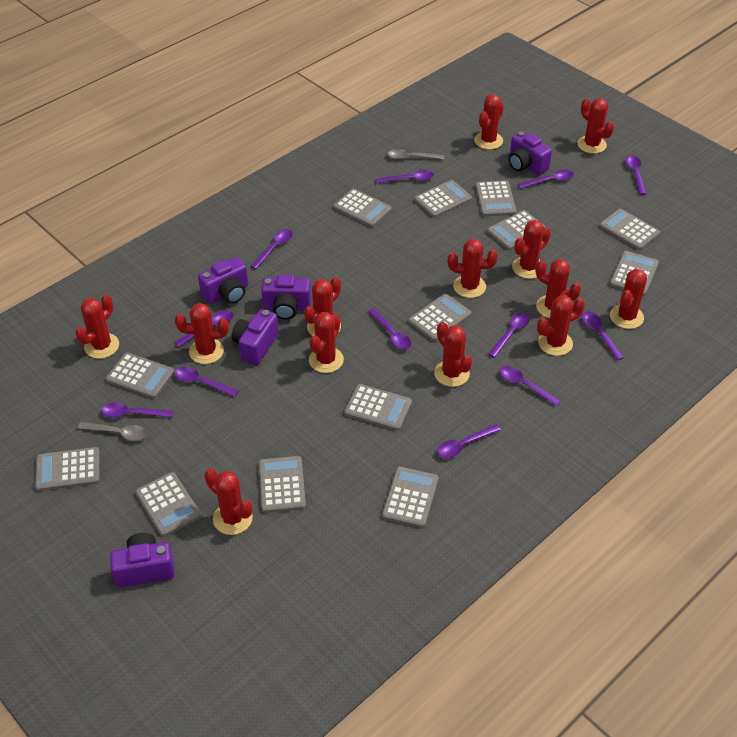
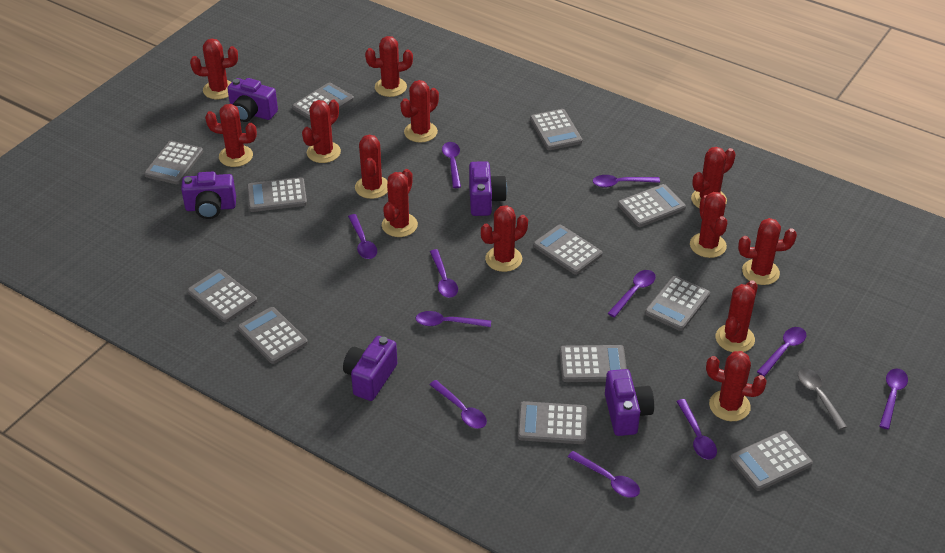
grey calculator: 13 -> 12
grey spoon: 2 -> 1
purple spoon: 12 -> 11

